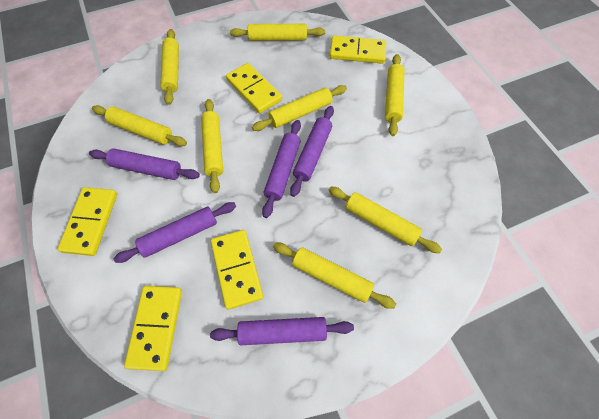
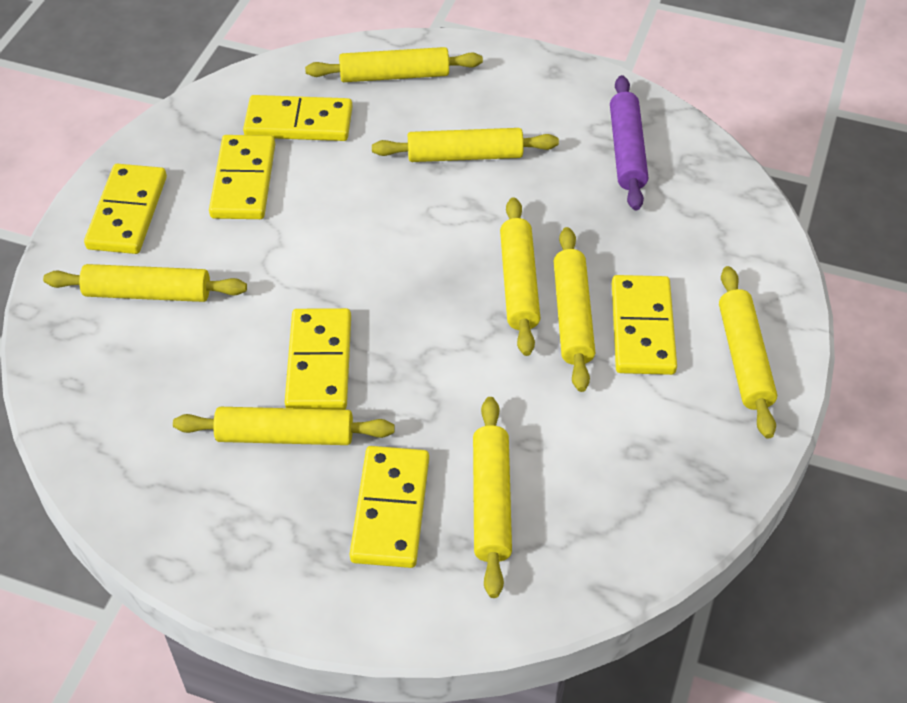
purple rolling pin: 5 -> 1
yellow domino: 5 -> 6

